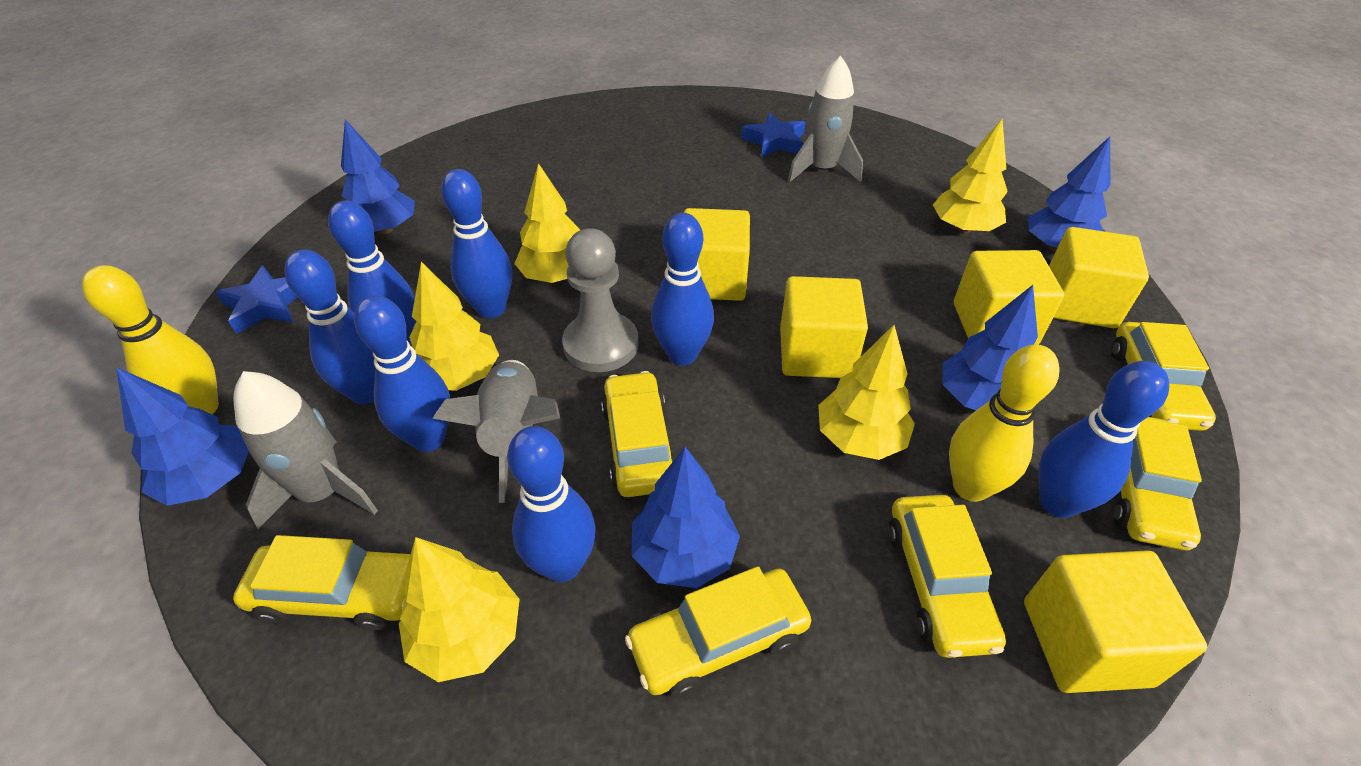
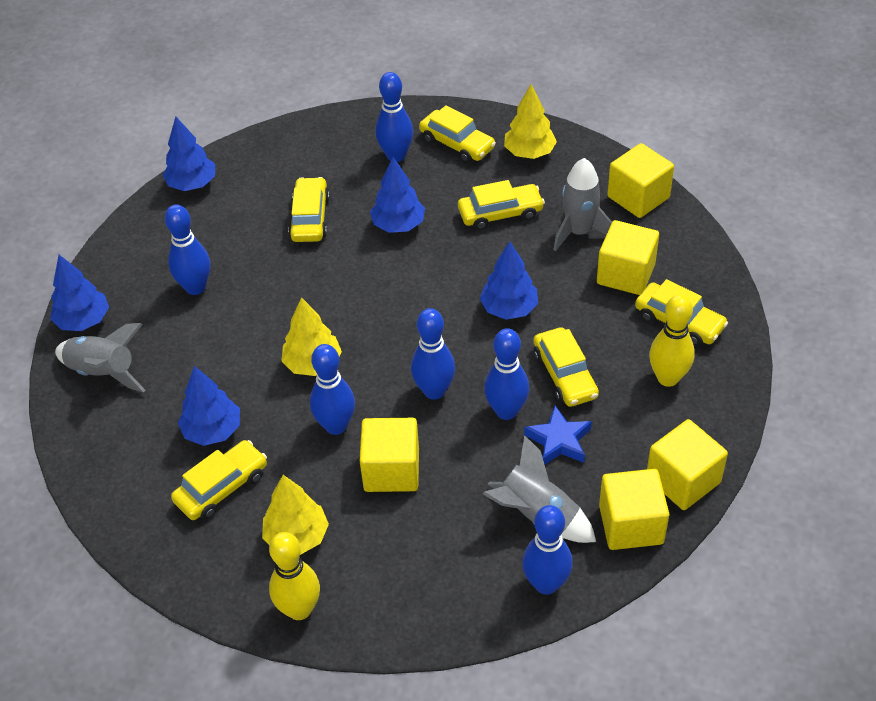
blue bowling pin: 7 -> 6
blue star: 2 -> 1
grey pawn: 1 -> 0
yellow tree: 5 -> 3

